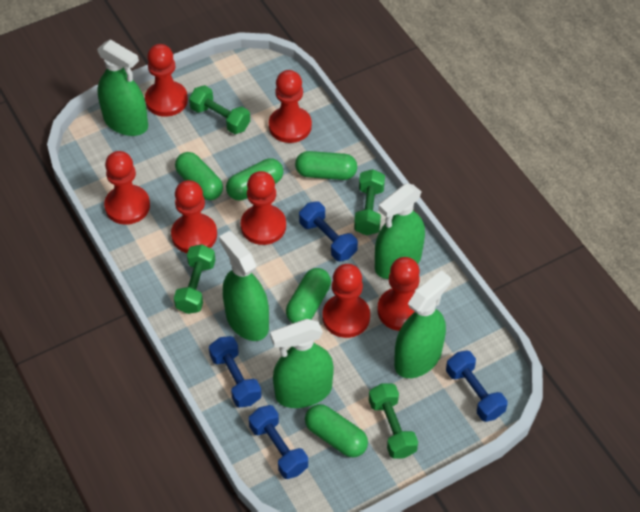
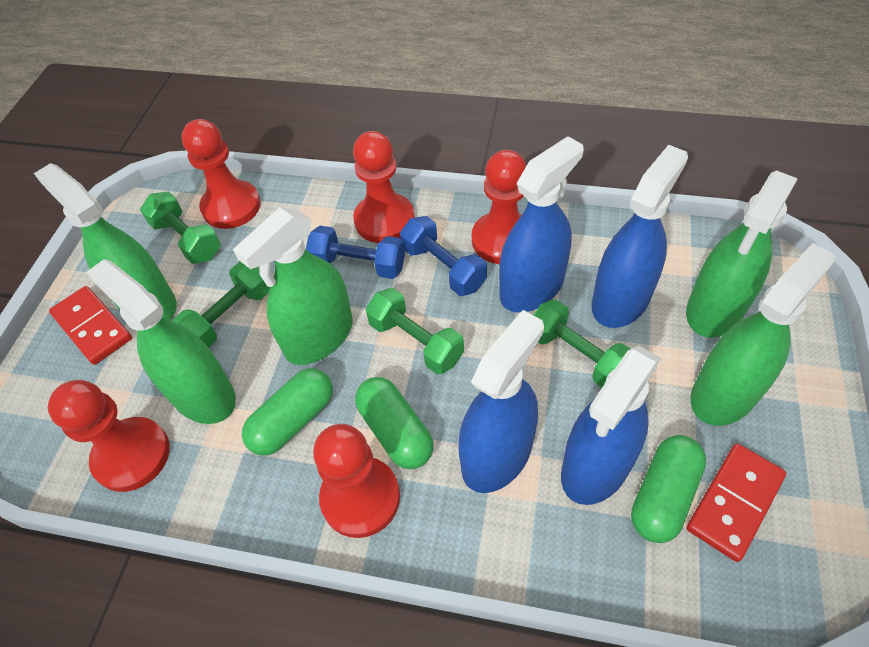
blue dumbbell: 4 -> 2
blue spray bottle: 0 -> 4
green capsule: 5 -> 3
red domino: 0 -> 2
red pawn: 7 -> 5

